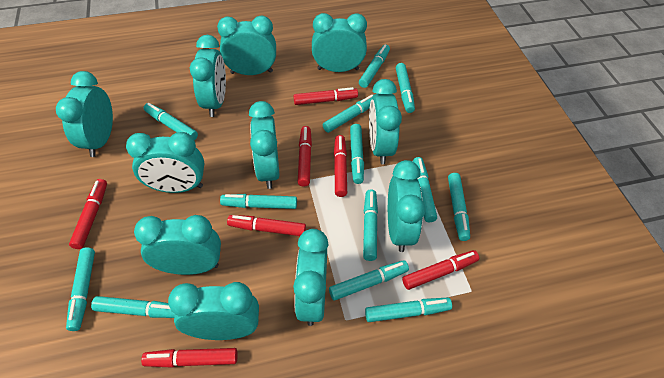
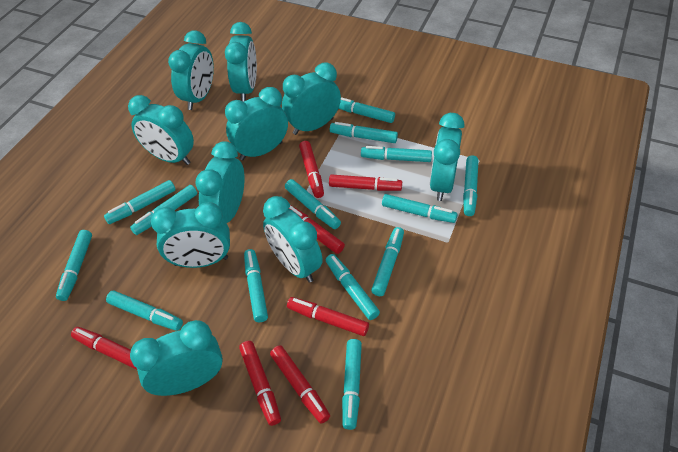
turquoise clock: 11 -> 10
turquoise marker: 13 -> 14

